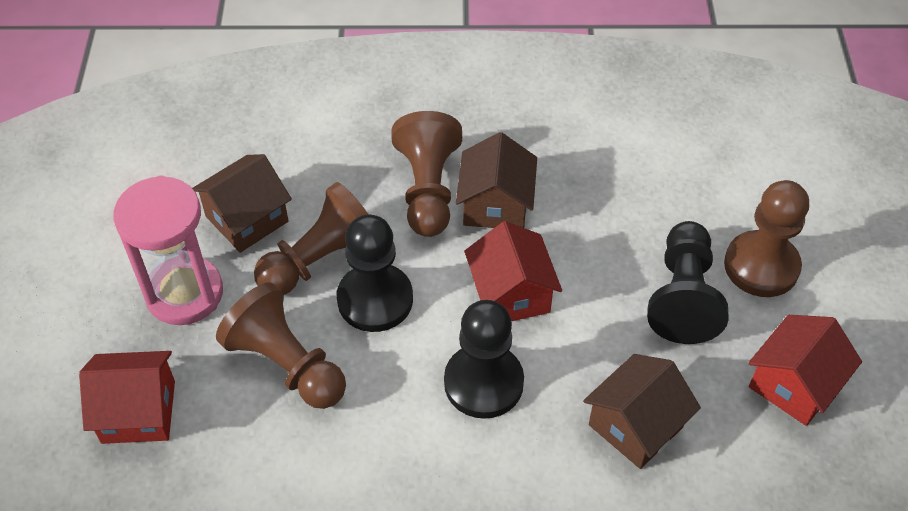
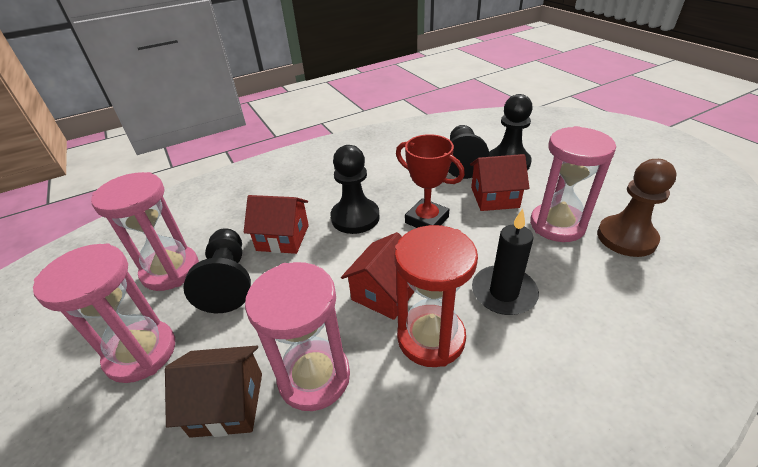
black candle: 0 -> 1
black pawn: 3 -> 4
brown house: 3 -> 1
brown pawn: 4 -> 1
pink hourglass: 1 -> 4
red hourglass: 0 -> 1
red trophy: 0 -> 1

